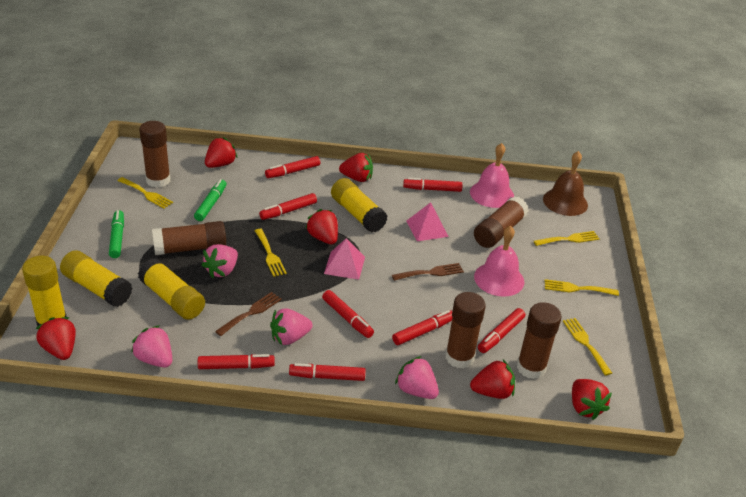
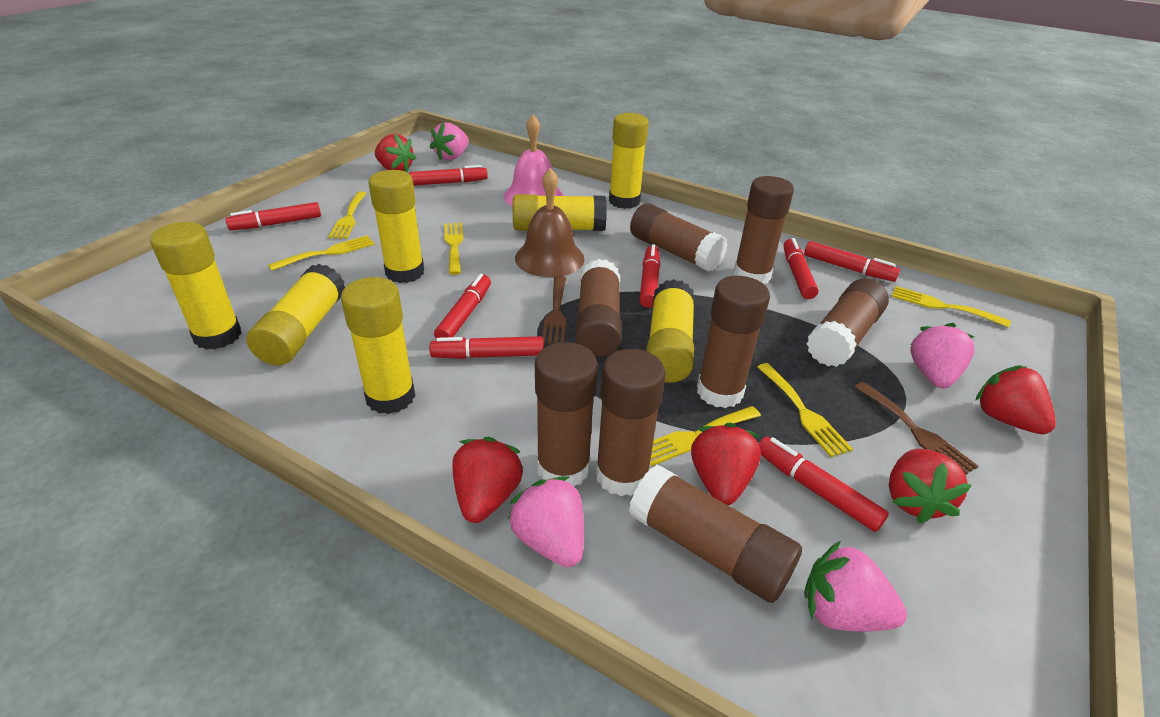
brown glue stick: 5 -> 8
green marker: 2 -> 0
pink bell: 2 -> 1
pink pyramid: 2 -> 0
red strawberry: 6 -> 5
yellow fork: 5 -> 6
yellow glue stick: 4 -> 7

